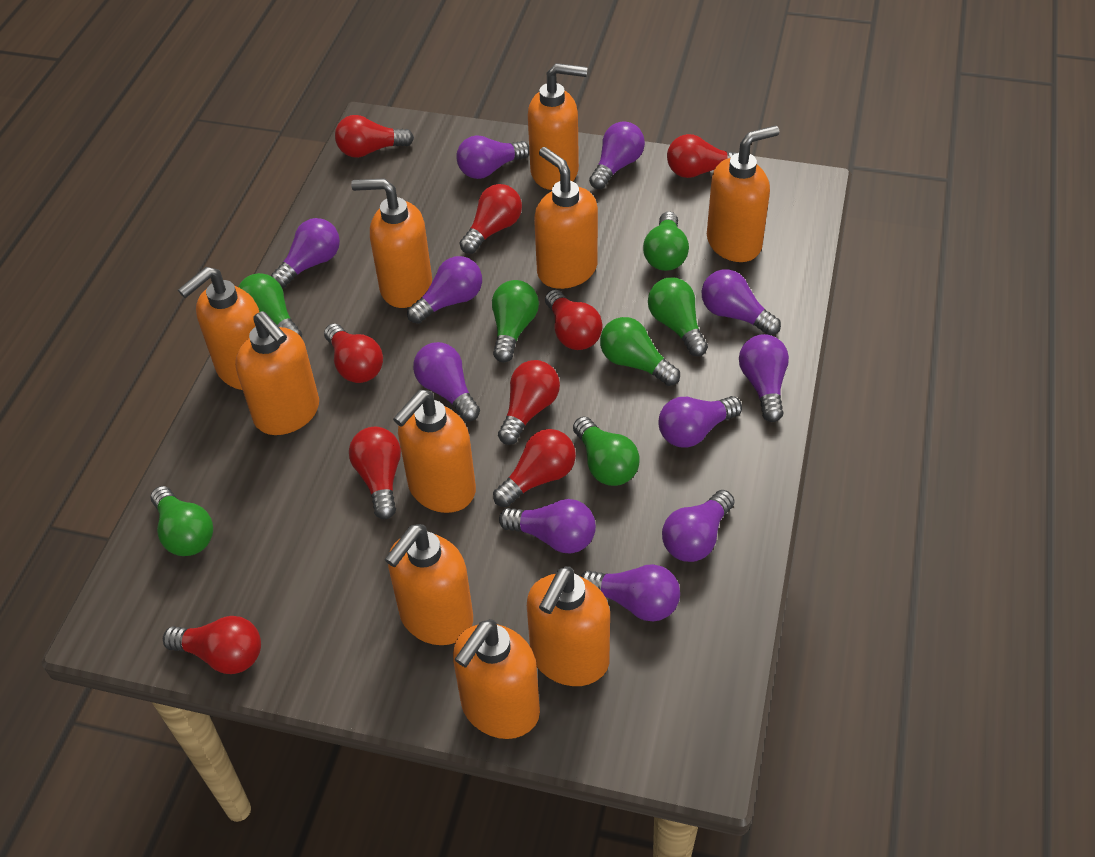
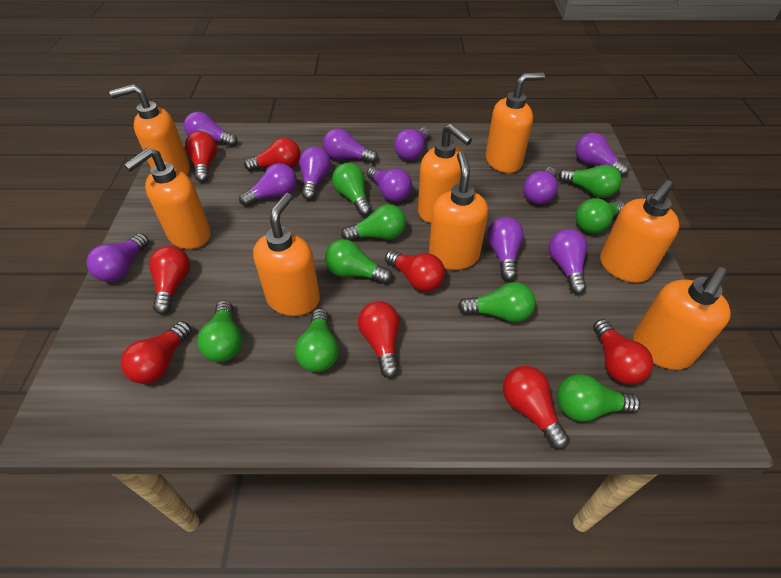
green light bulb: 7 -> 9
orange soap dispenser: 10 -> 8
red light bulb: 9 -> 8

